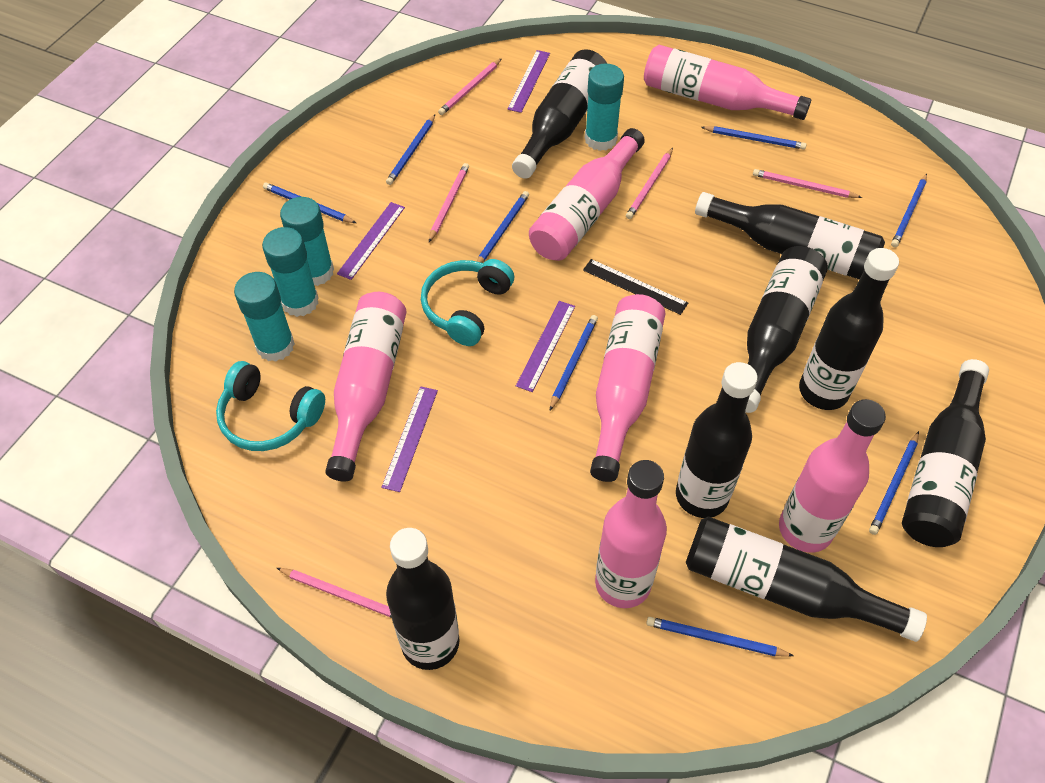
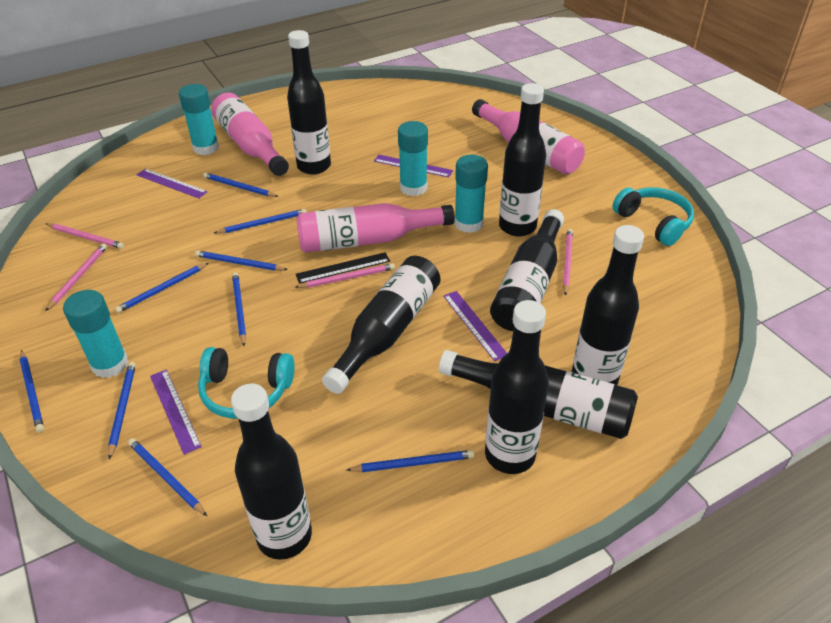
blue pencil: 8 -> 9
pink bottle: 6 -> 3
pink pencil: 5 -> 4

